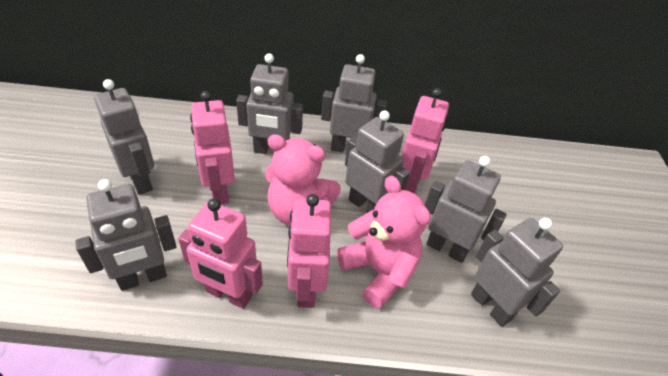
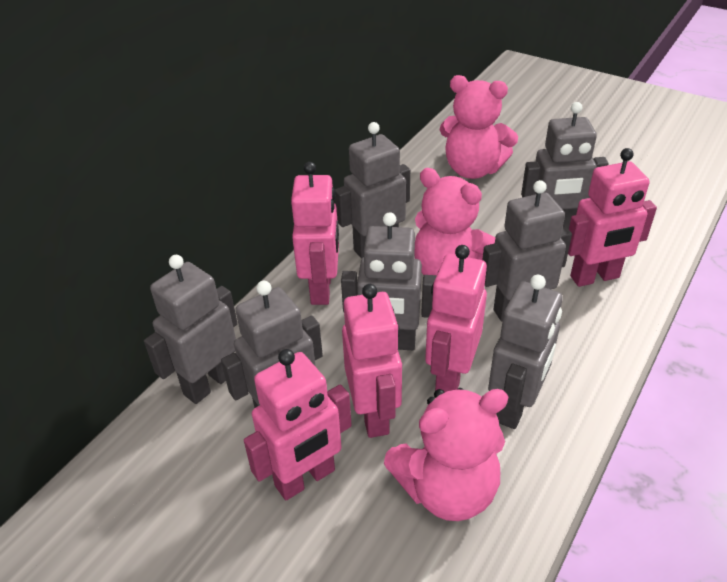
pink robot: 4 -> 5
pink teddy bear: 2 -> 3

